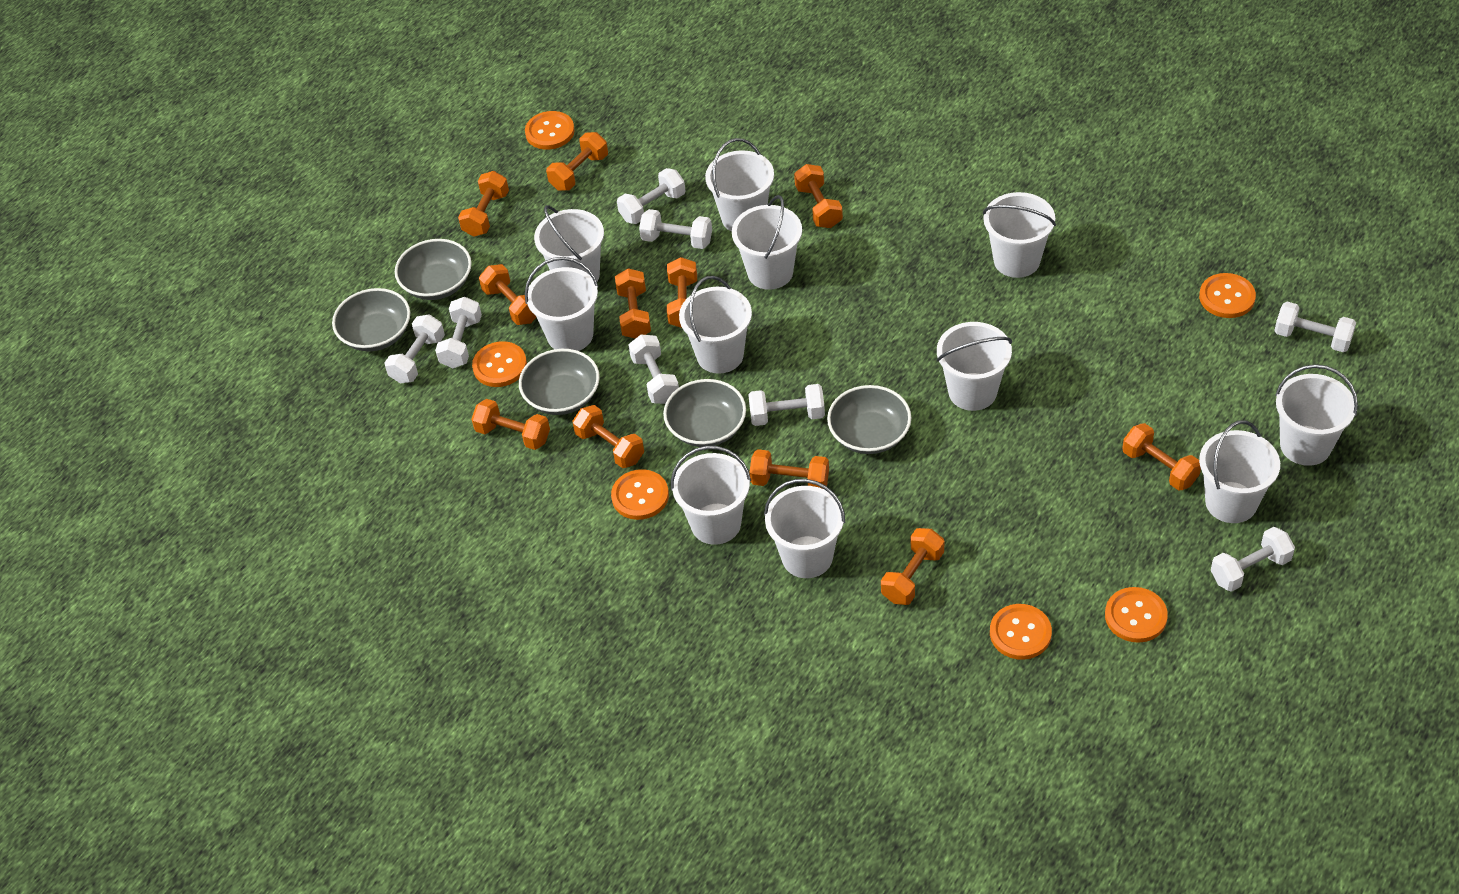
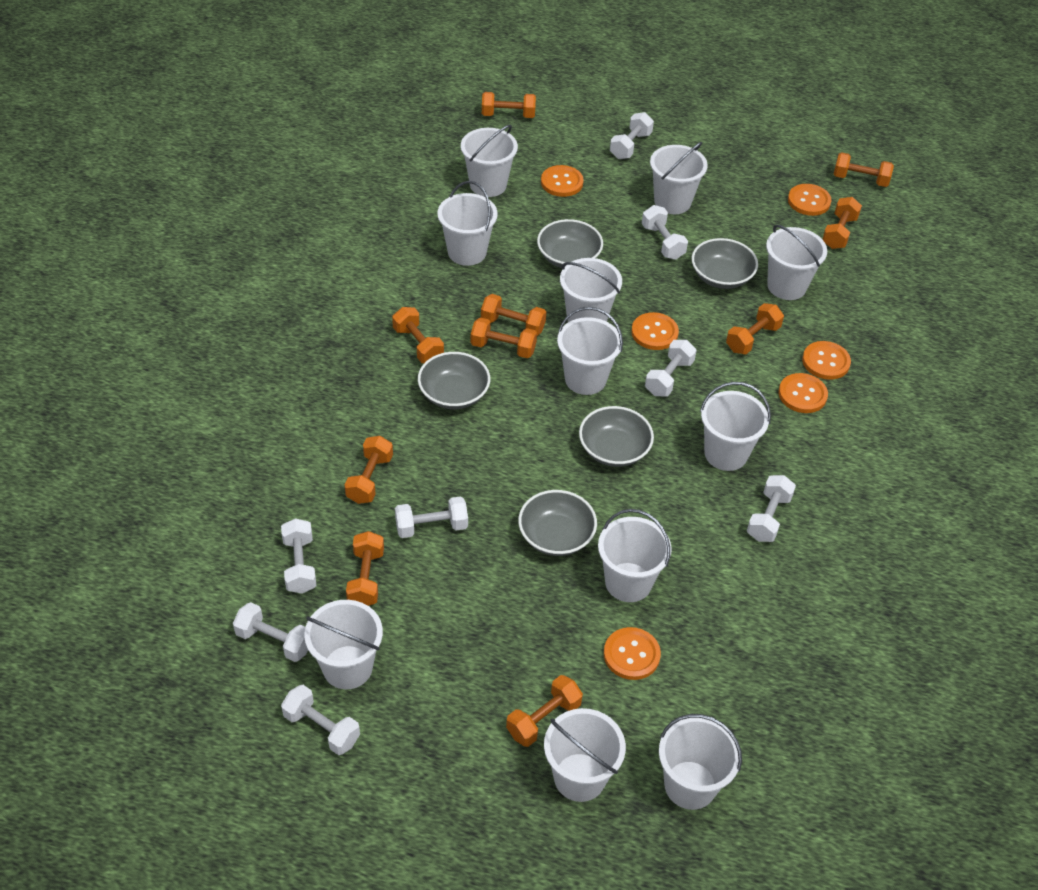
orange dumbbell: 11 -> 10

